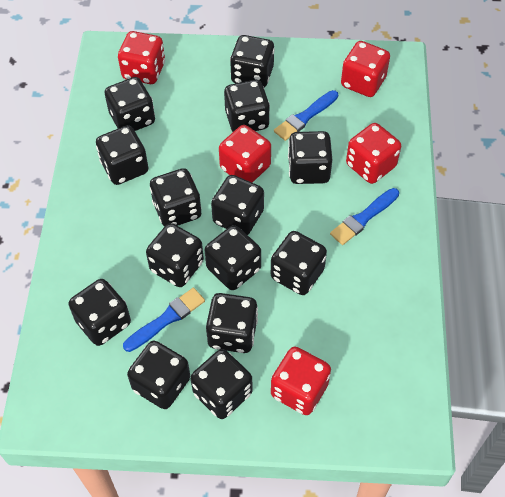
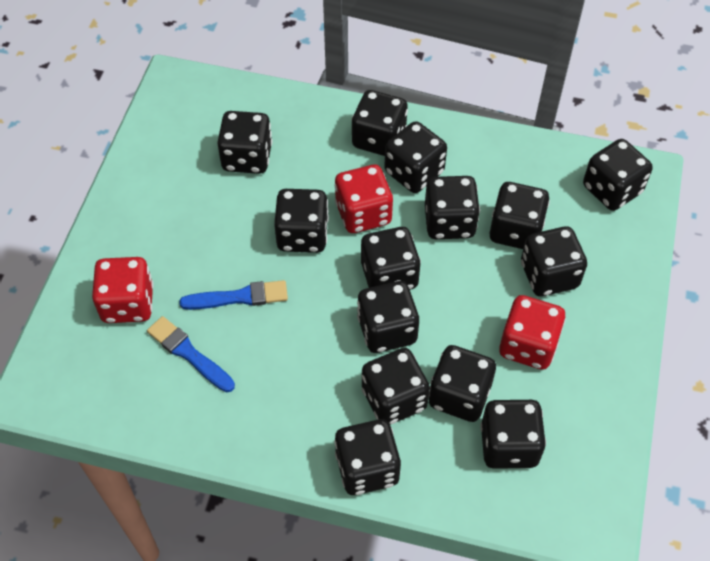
blue brush: 3 -> 2
red dice: 5 -> 3

